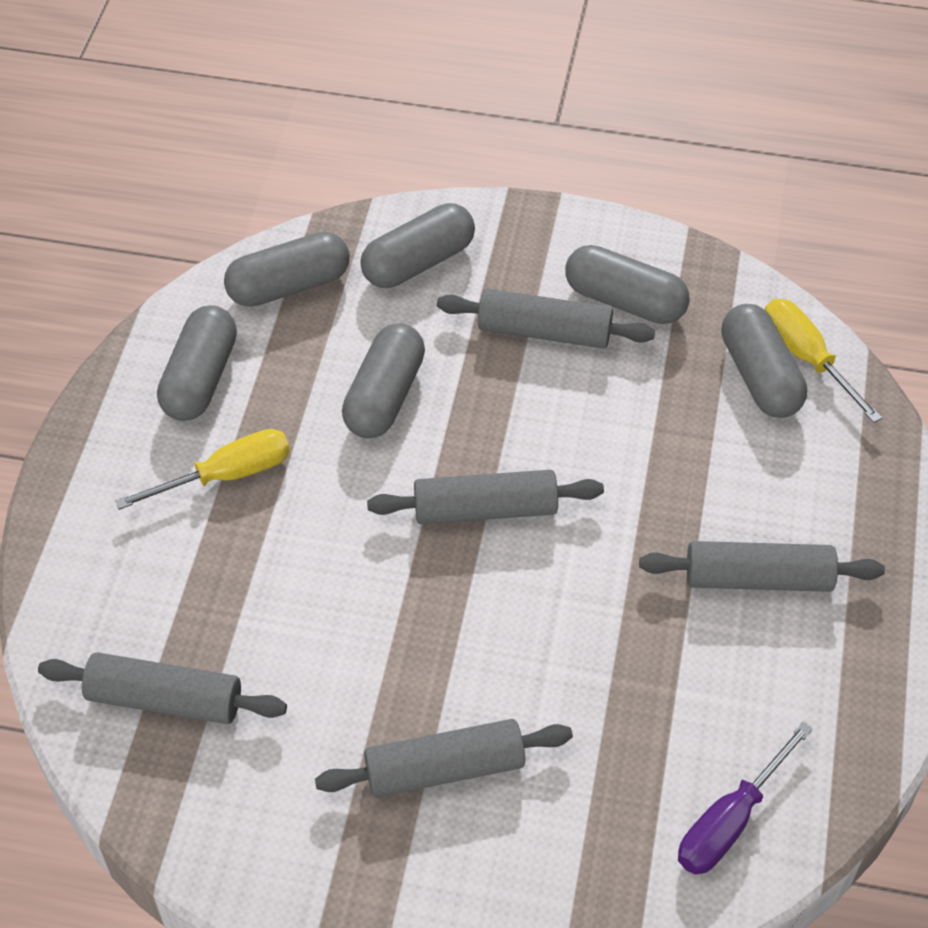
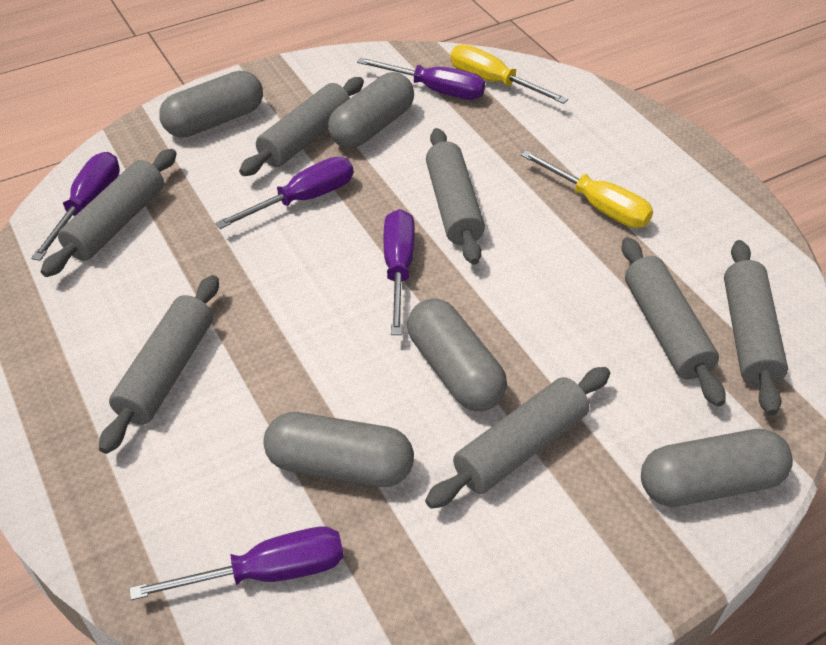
grey capsule: 6 -> 5
grey rolling pin: 5 -> 7
purple screwdriver: 1 -> 5

